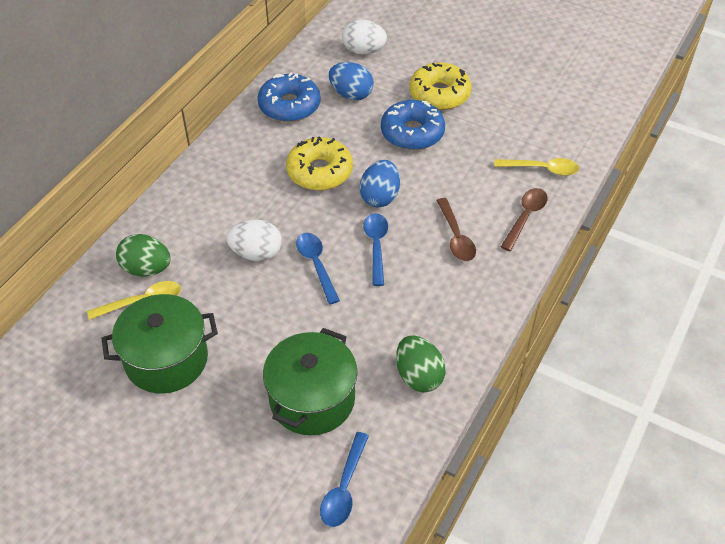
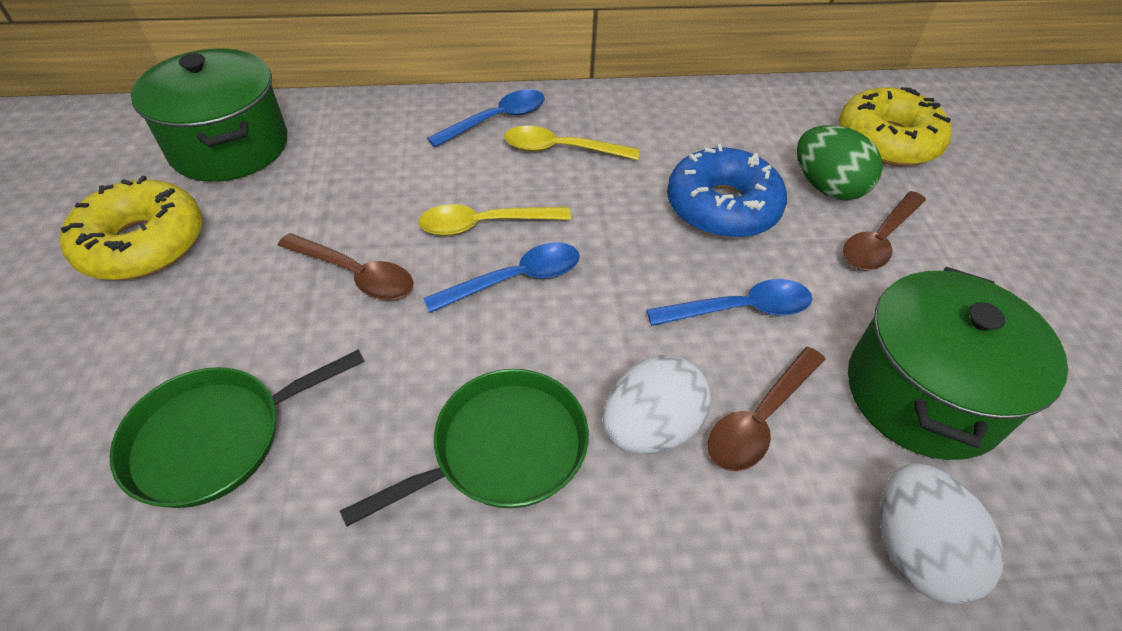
blue donut: 2 -> 1
blue egg: 2 -> 0
brown spoon: 2 -> 3
green egg: 2 -> 1
green pan: 0 -> 2

